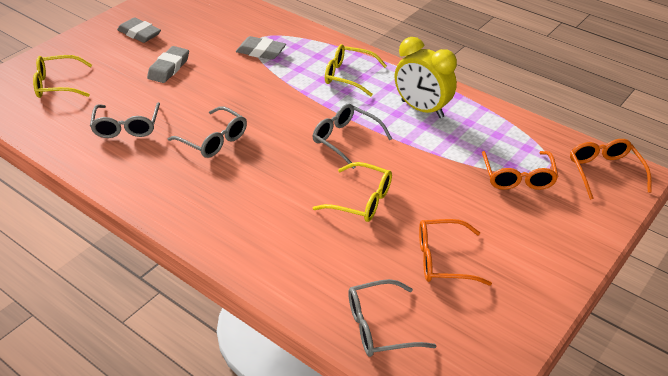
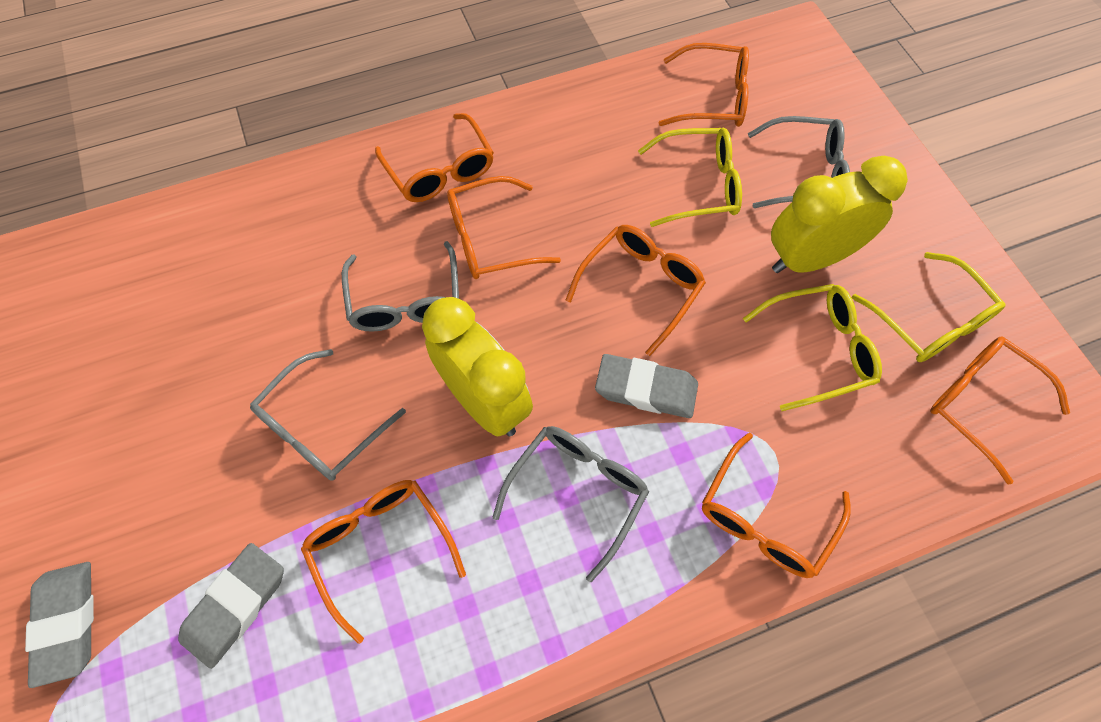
orange glasses: 3 -> 7
yellow clock: 1 -> 2

